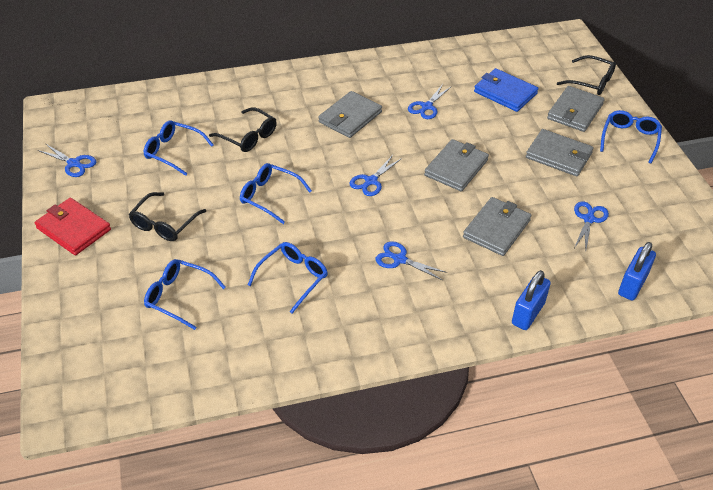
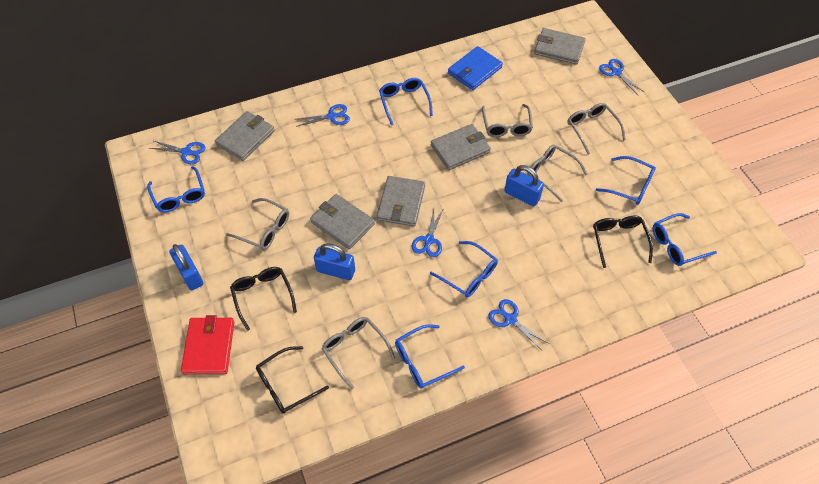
blue glasses: 5 -> 6
blue padlock: 2 -> 3
grey glasses: 0 -> 5

